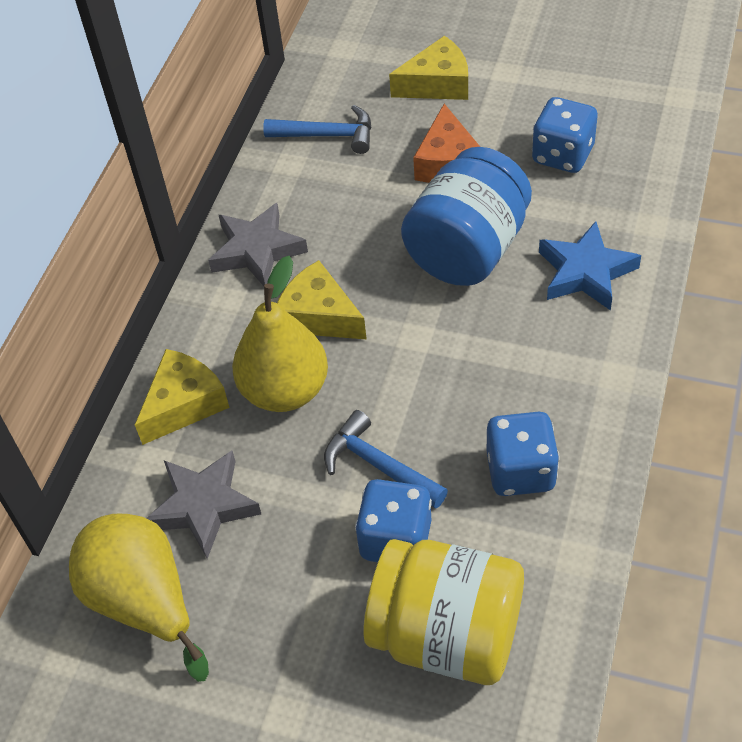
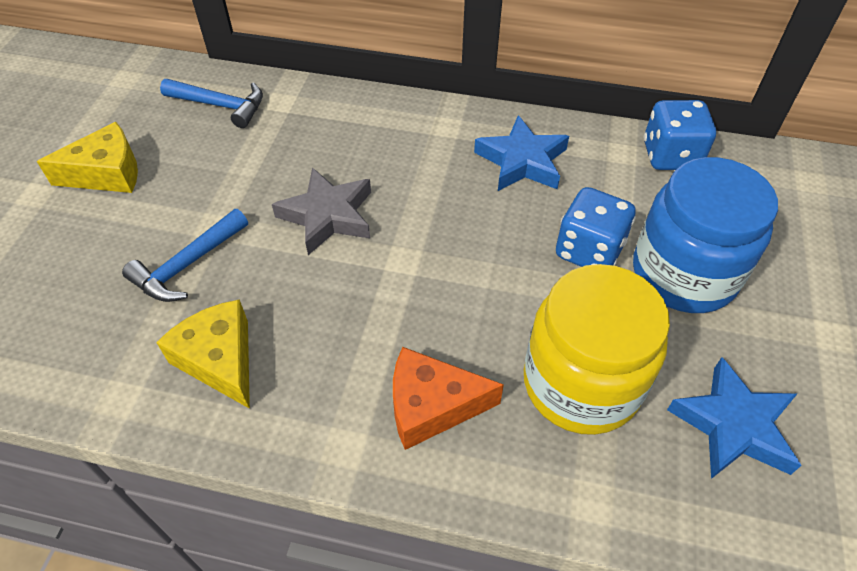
blue dice: 3 -> 2
blue star: 1 -> 2
grey star: 2 -> 1
yellow cheese: 3 -> 2
yellow pear: 2 -> 0

